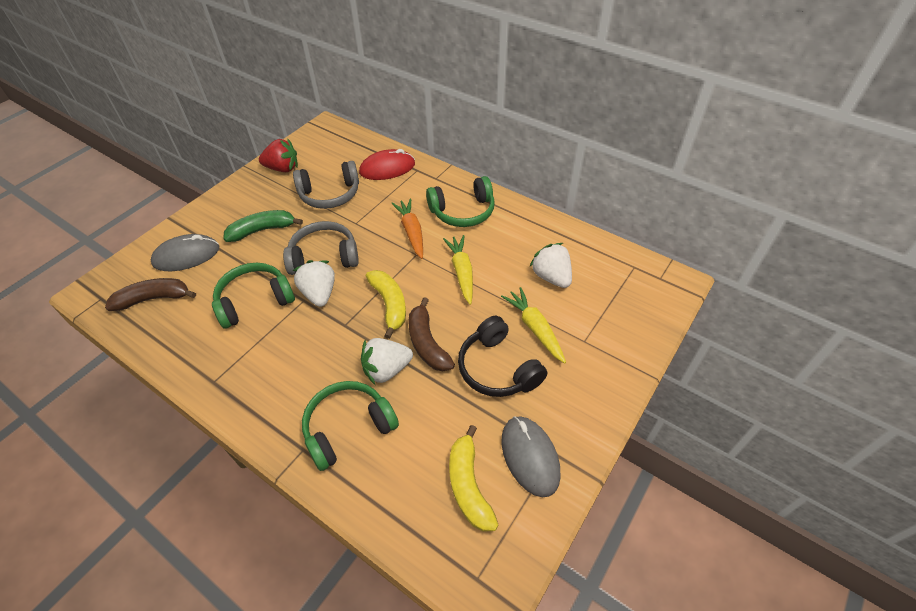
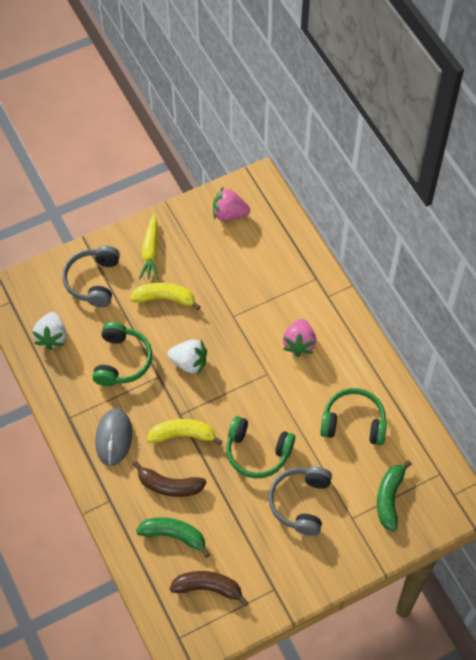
black headphones: 1 -> 0
green banana: 1 -> 2
grey mouse: 2 -> 1
orange carrot: 1 -> 0
pink strawberry: 0 -> 2
red mouse: 1 -> 0
red strawberry: 1 -> 0
white strawberry: 3 -> 2
yellow carrot: 2 -> 1

